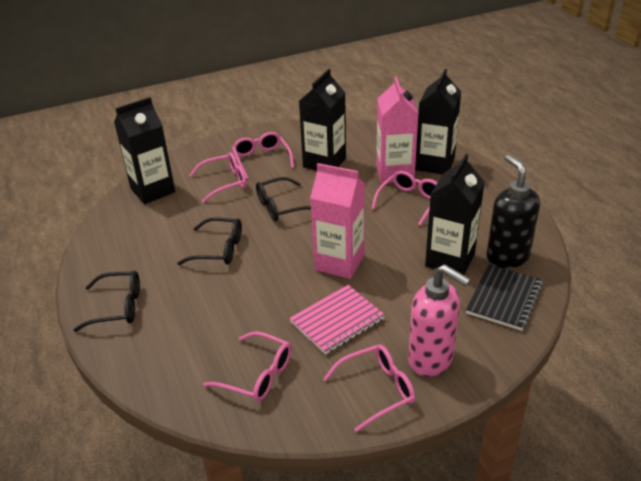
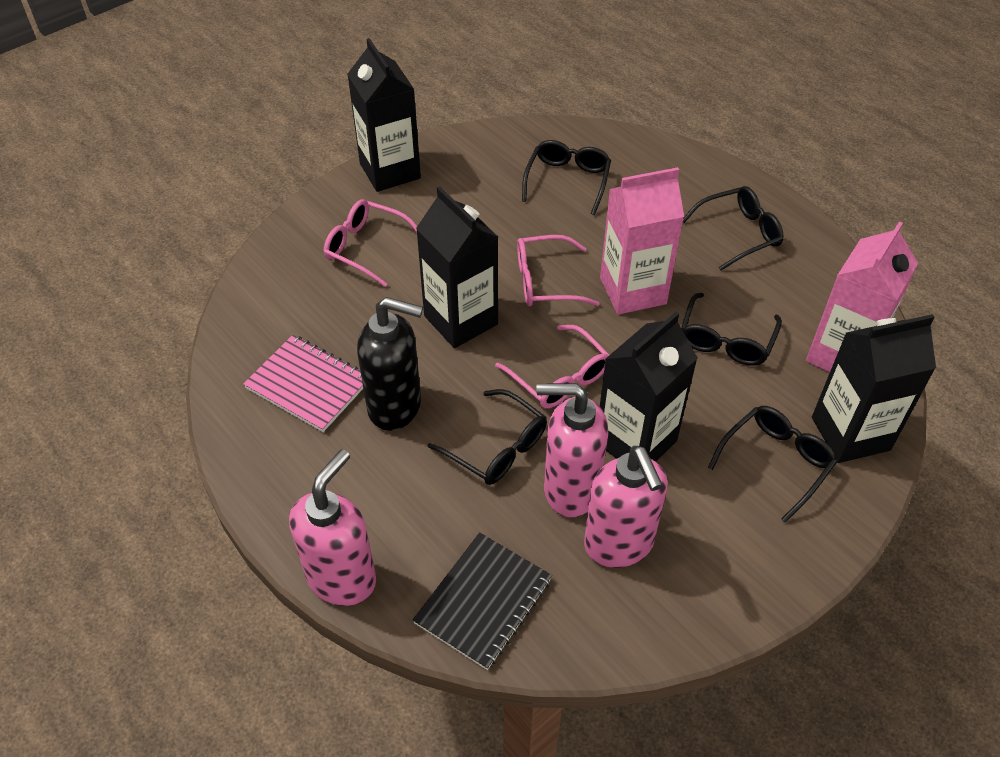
black glasses: 3 -> 5
pink glasses: 5 -> 3
pink soap dispenser: 1 -> 3

